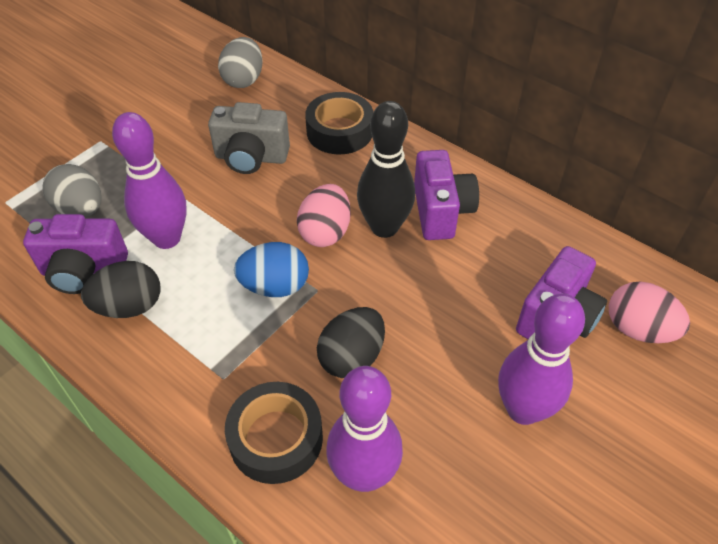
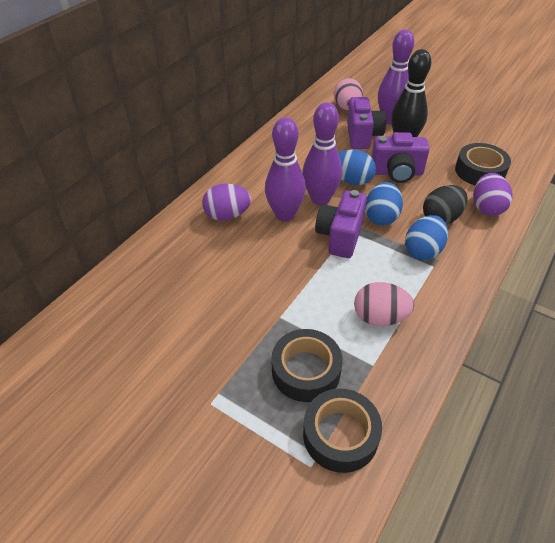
black egg: 2 -> 1
black tape: 2 -> 3
blue egg: 1 -> 3
grey camera: 1 -> 0
grey egg: 2 -> 0
purple egg: 0 -> 2

